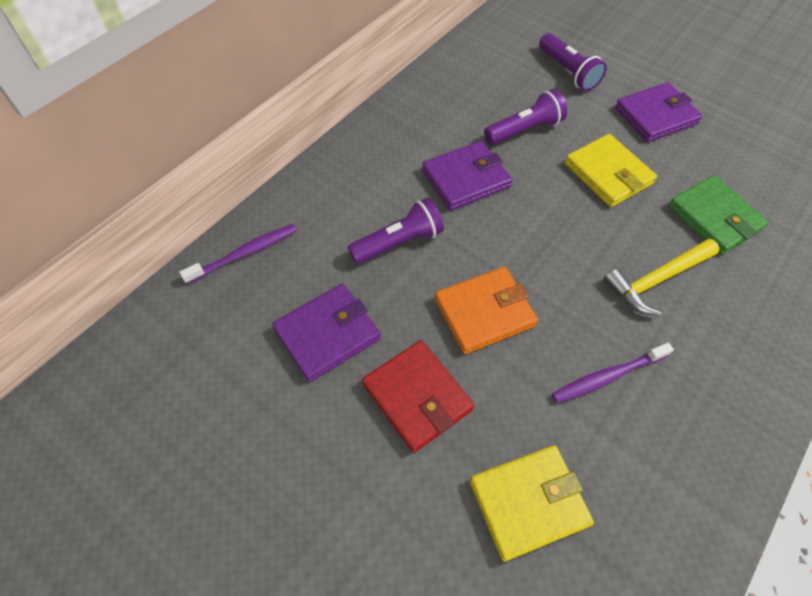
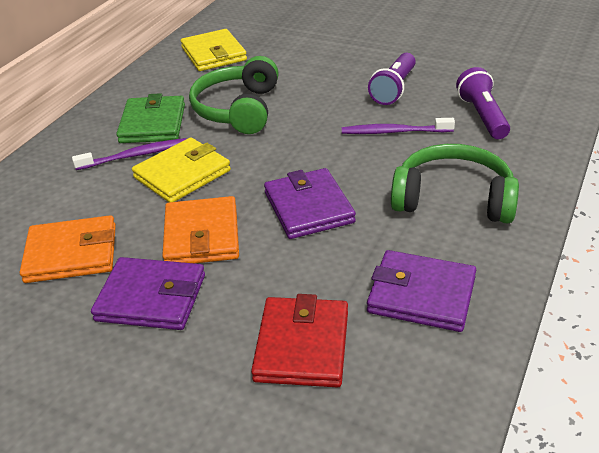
green headphones: 0 -> 2
orange wallet: 1 -> 2
purple flashlight: 3 -> 2
yellow hammer: 1 -> 0

